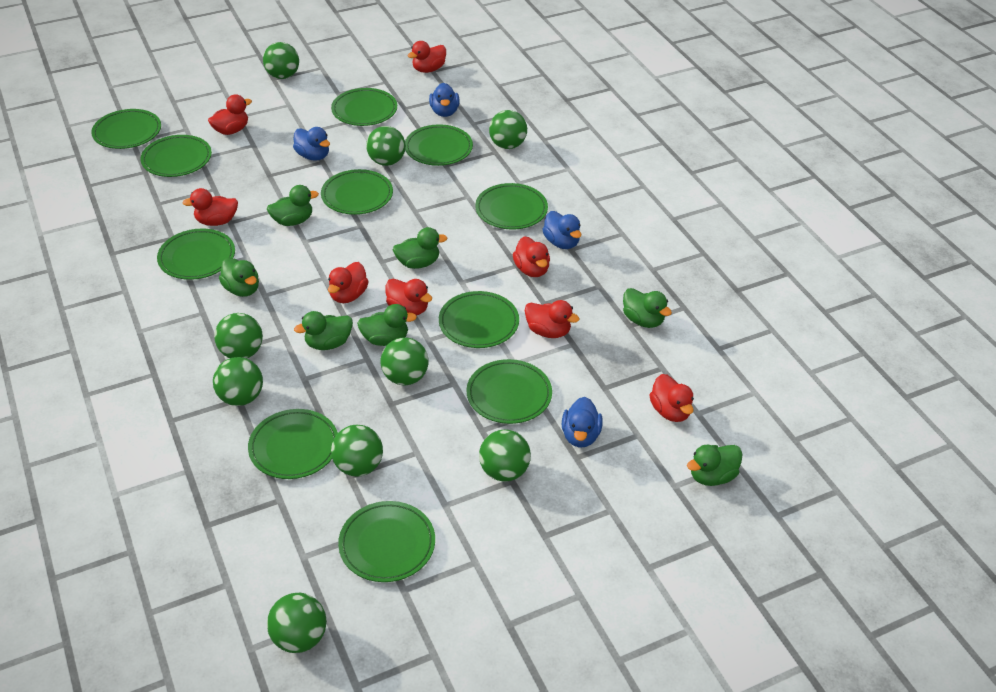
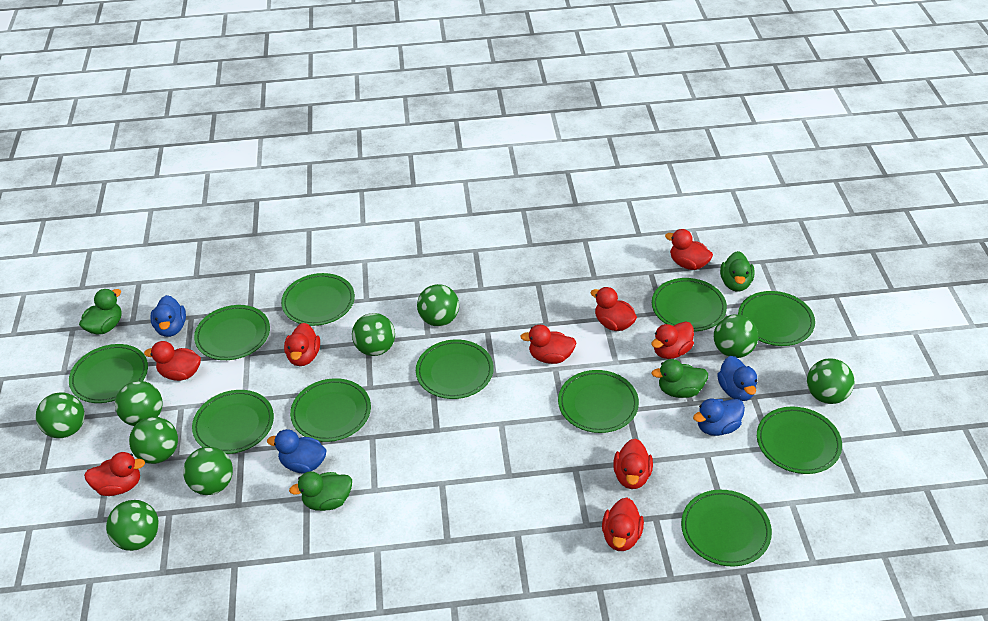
green duck: 7 -> 4
red duck: 8 -> 9

